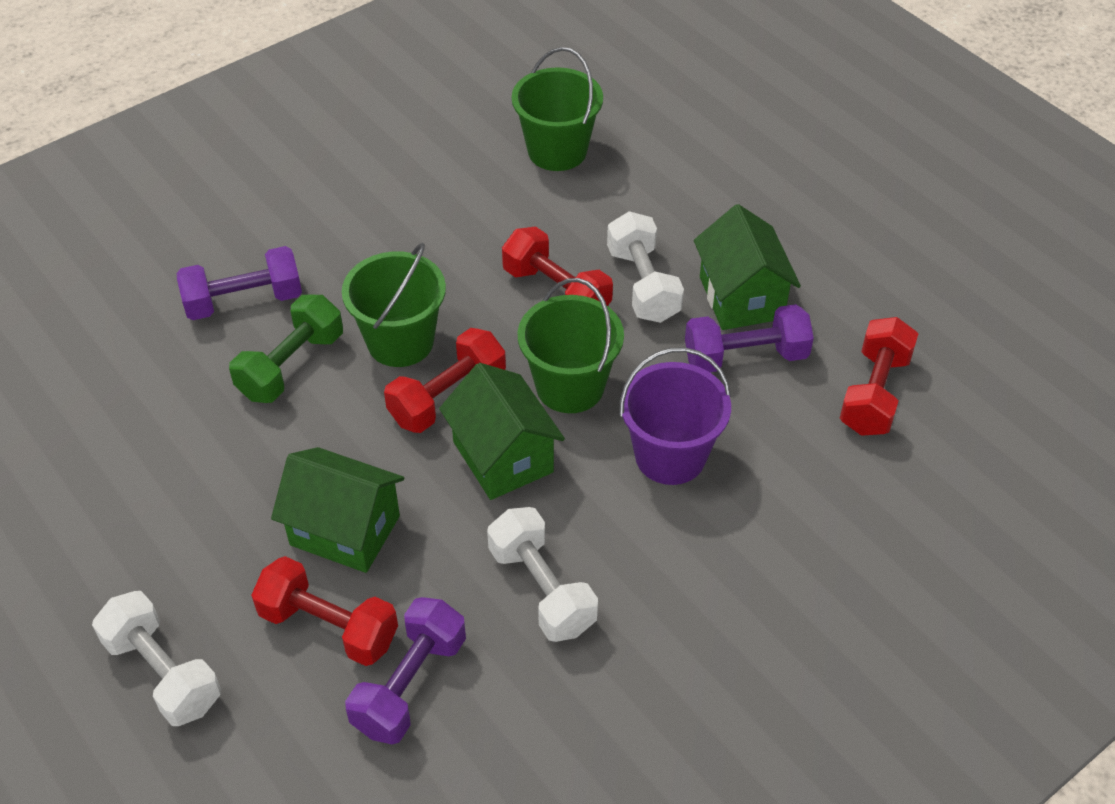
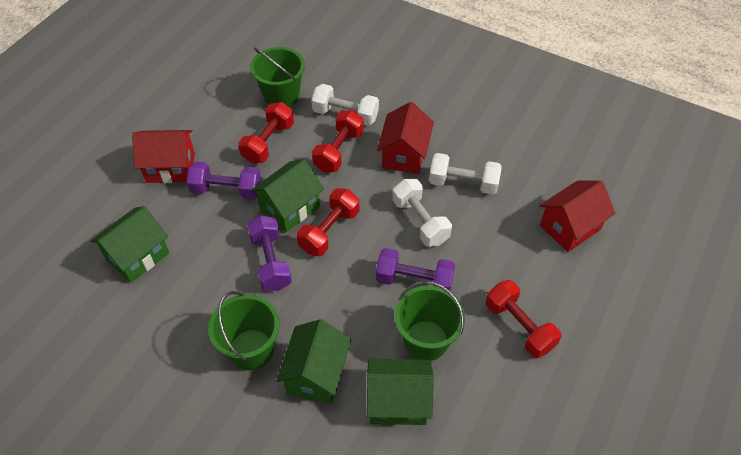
green dumbbell: 1 -> 0
green house: 3 -> 4
purple bucket: 1 -> 0
red house: 0 -> 3

